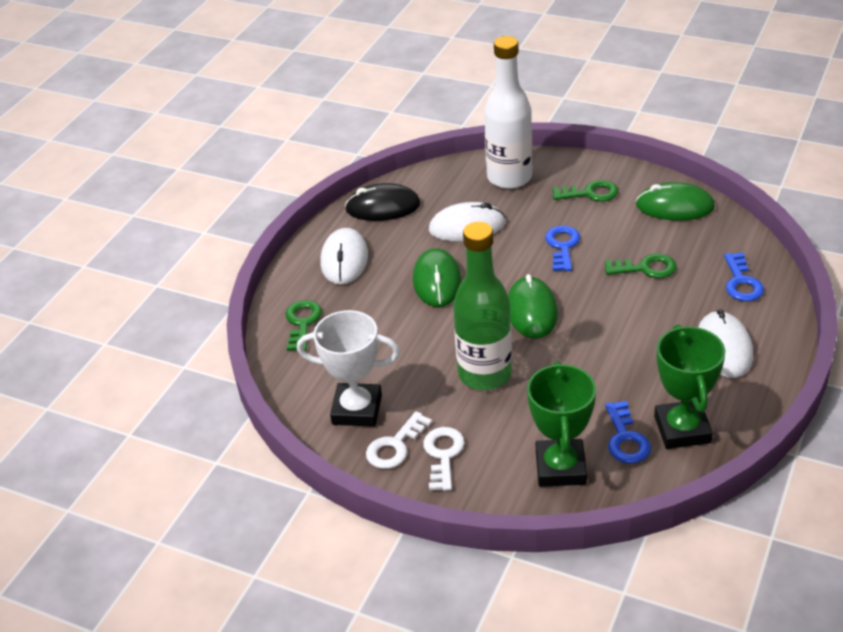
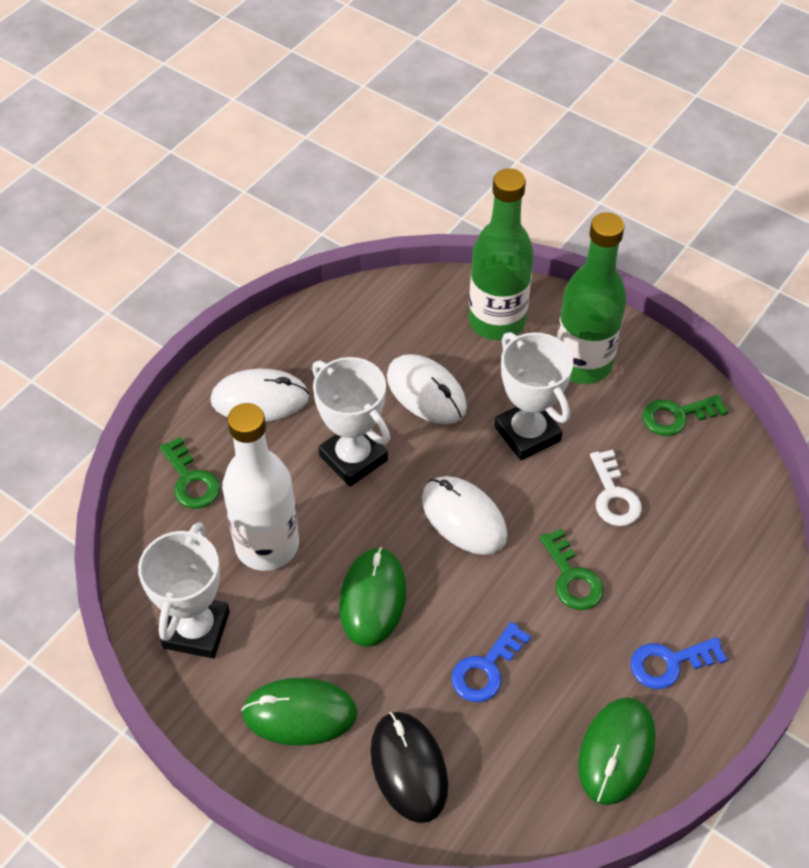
blue key: 3 -> 2
green bottle: 1 -> 2
green trophy: 2 -> 0
white key: 2 -> 1
white trophy: 1 -> 3

